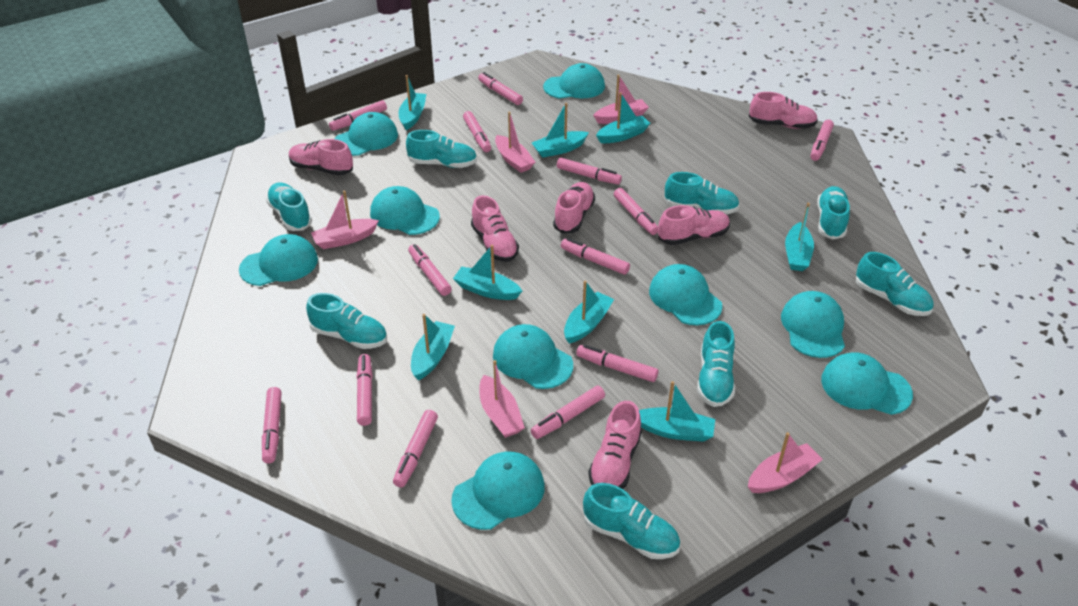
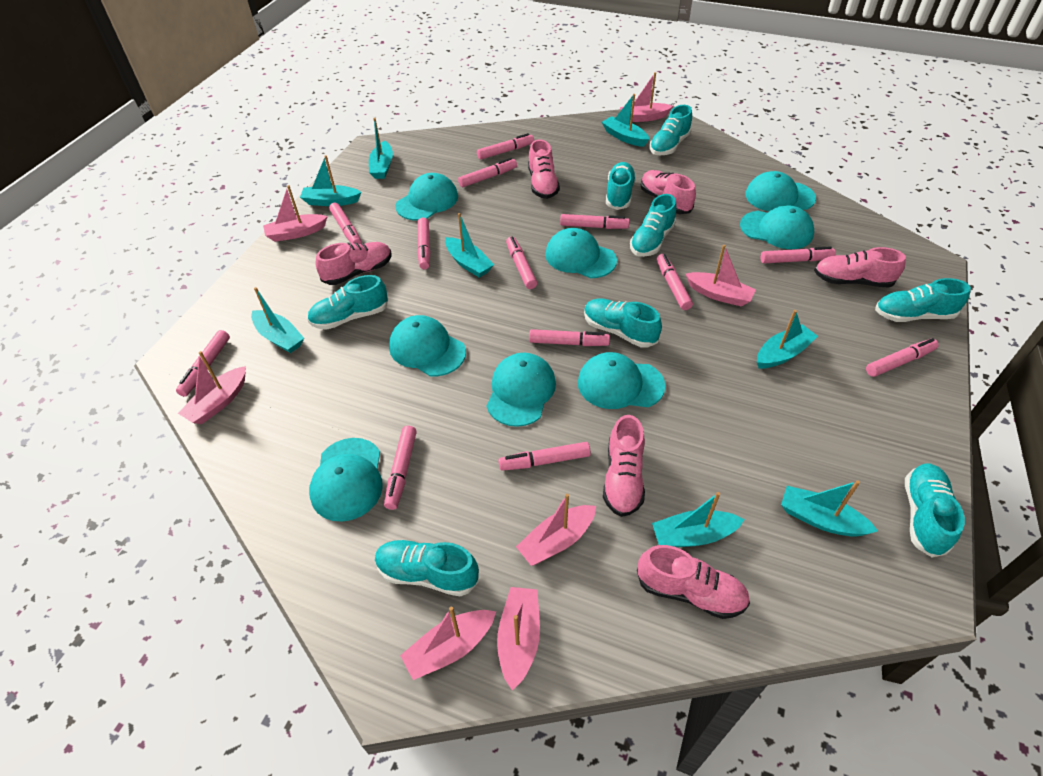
pink boat: 5 -> 7
turquoise cap: 9 -> 8

